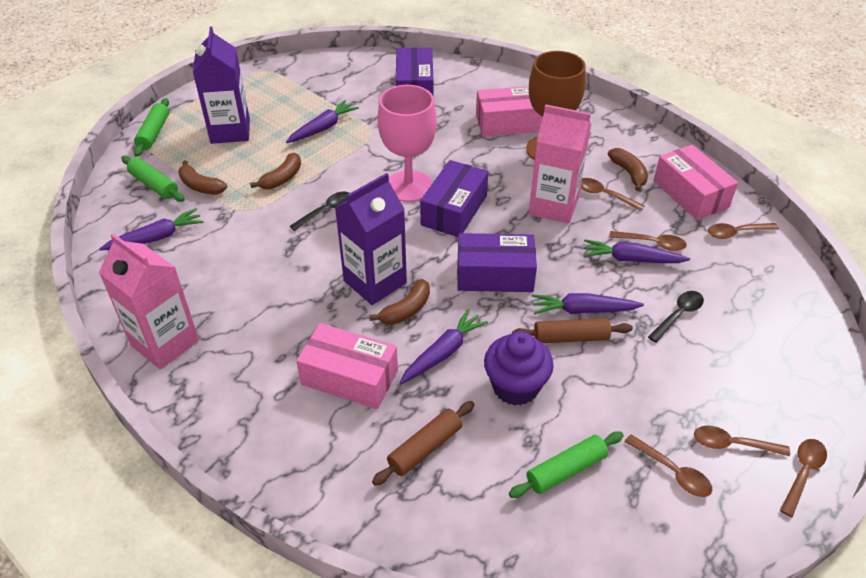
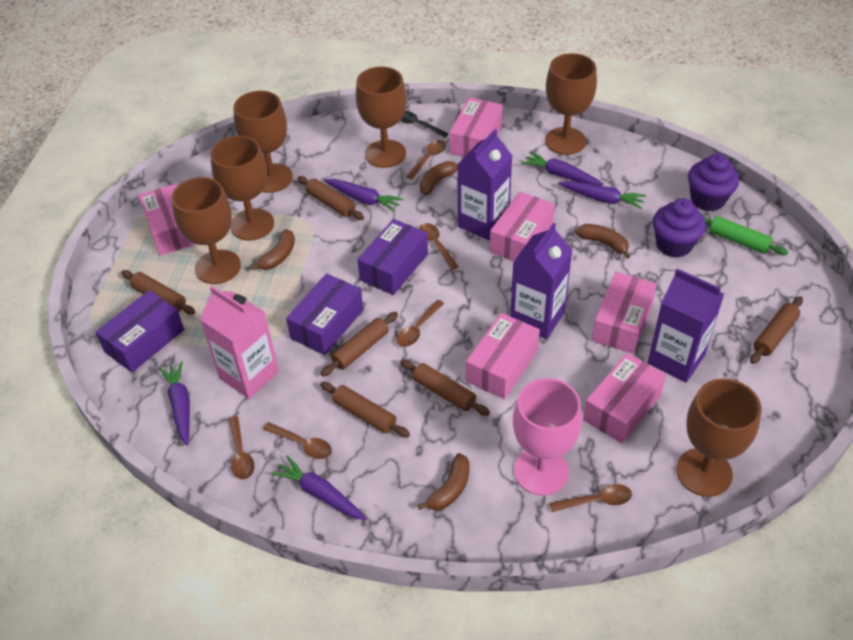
black spoon: 2 -> 1
brown goblet: 1 -> 6
brown rolling pin: 2 -> 6
green rolling pin: 3 -> 1
pink box: 3 -> 6
pink carton: 2 -> 1
purple carton: 2 -> 3
purple cupcake: 1 -> 2

